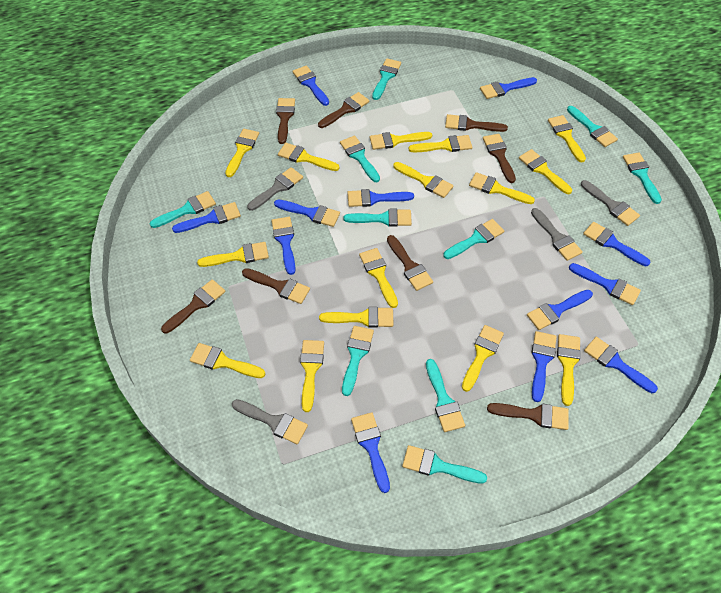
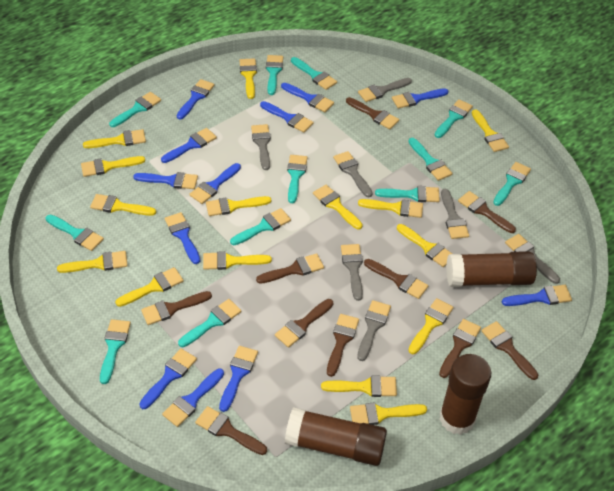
brown brush: 8 -> 10
brown glue stick: 0 -> 3
grey brush: 4 -> 7
turquoise brush: 10 -> 12

